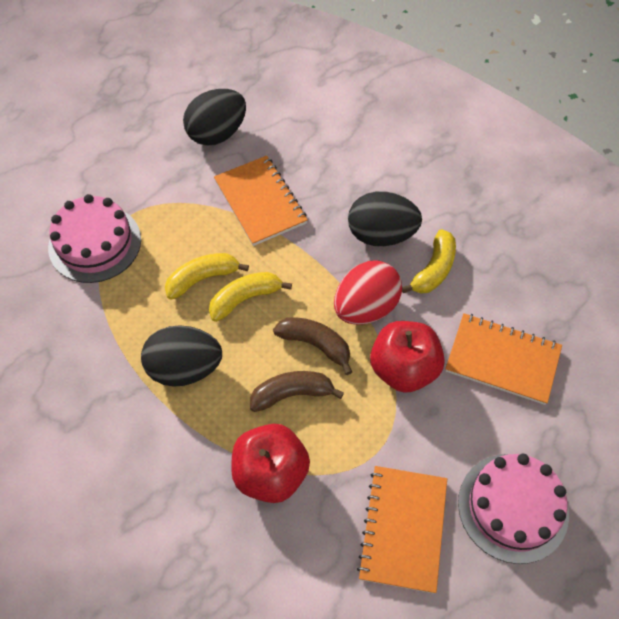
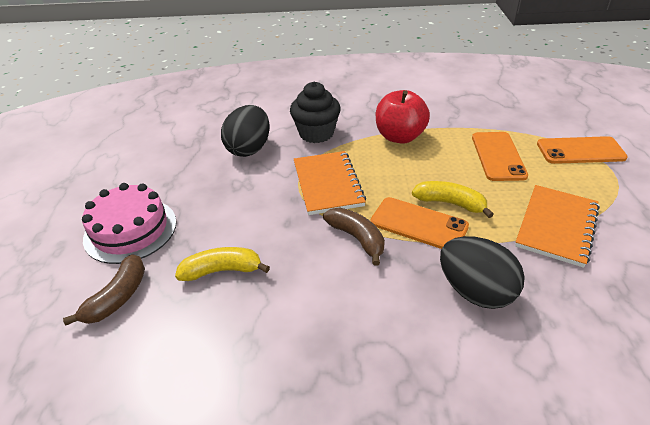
black cupcake: 0 -> 1
black egg: 3 -> 2
orange notebook: 3 -> 2
orange phone: 0 -> 3
pink cake: 2 -> 1
red apple: 2 -> 1
red egg: 1 -> 0
yellow banana: 3 -> 2

